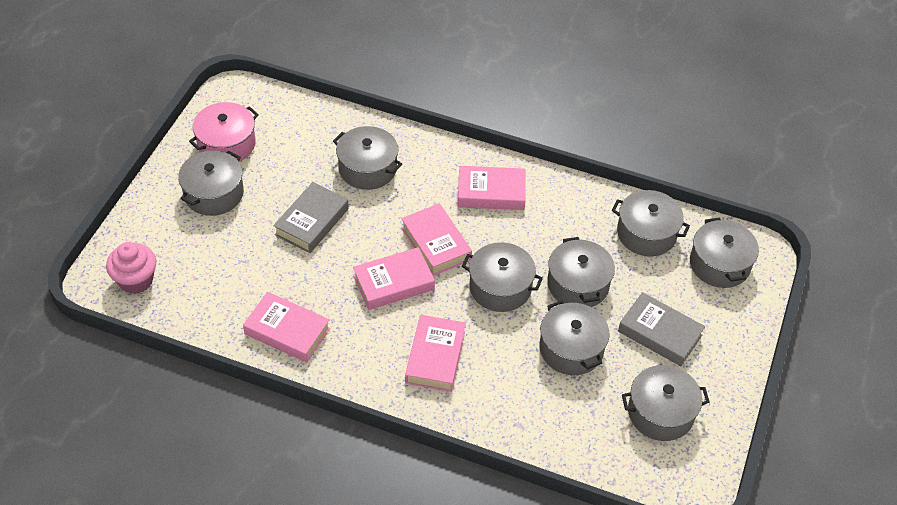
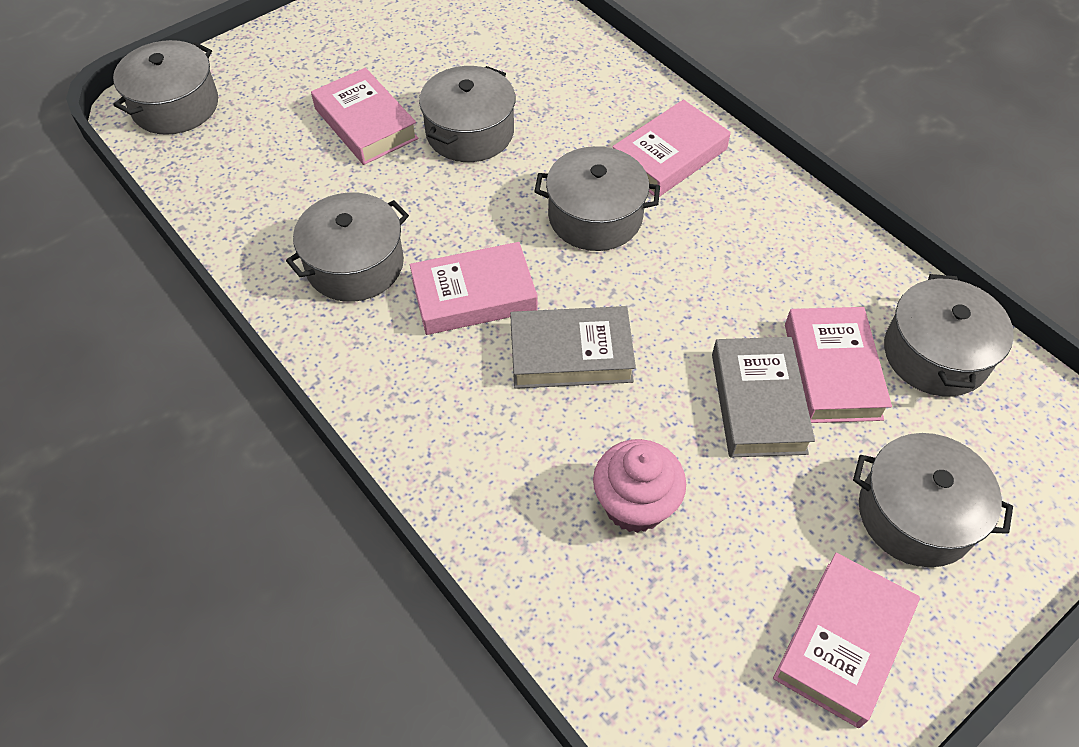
grey pot: 8 -> 6
pink pot: 1 -> 0

